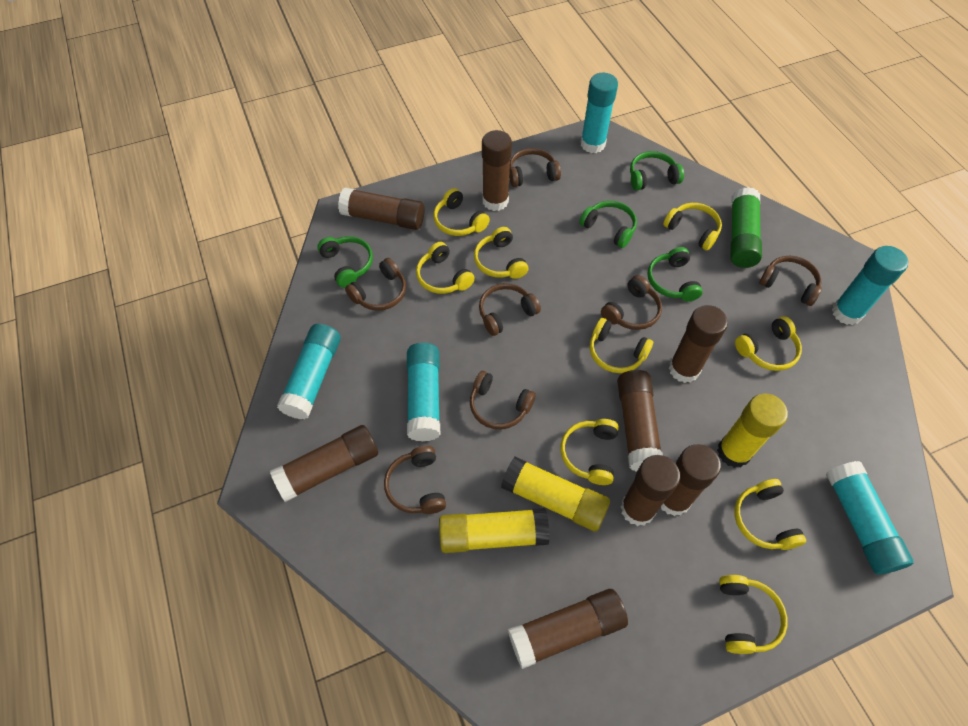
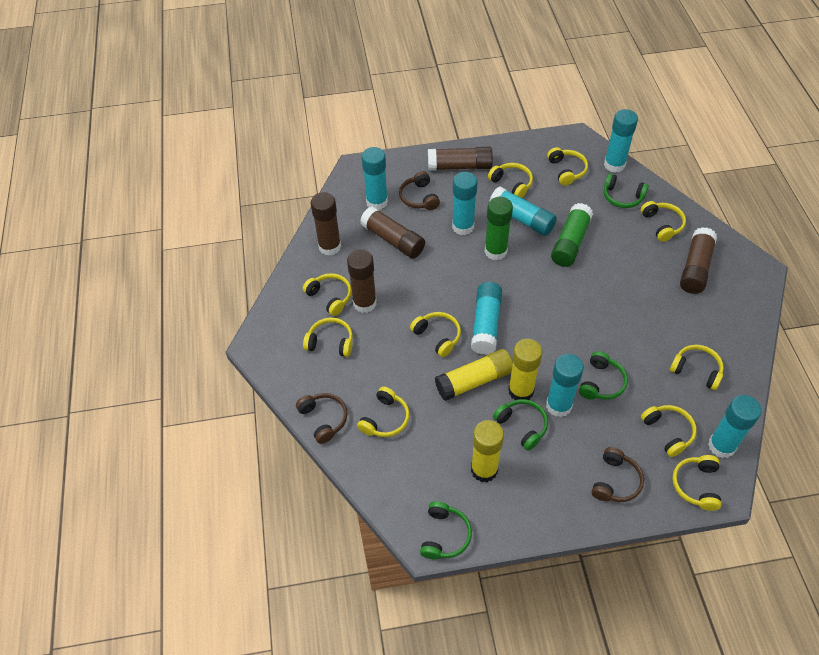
brown glue stick: 8 -> 5
brown headphones: 7 -> 3
green glue stick: 1 -> 2
turquoise glue stick: 5 -> 7
yellow headphones: 9 -> 10

